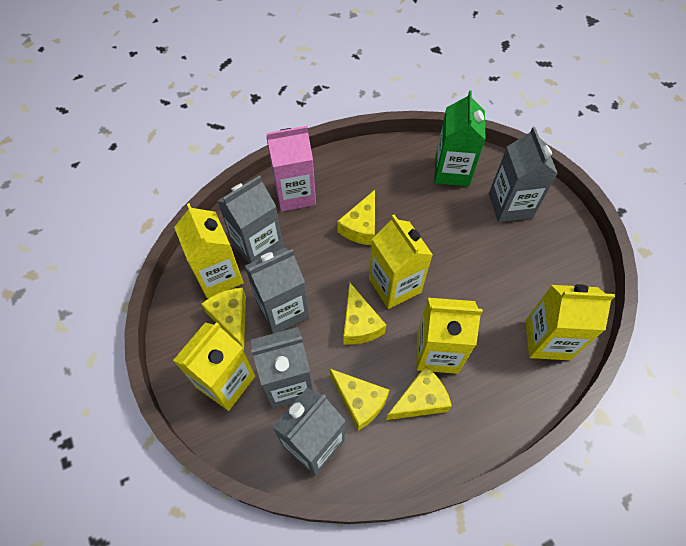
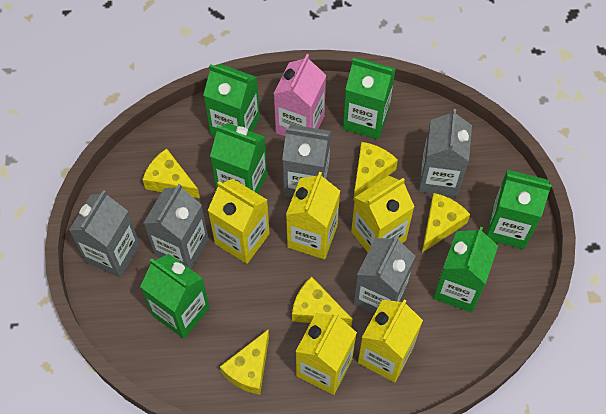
green carton: 1 -> 6

